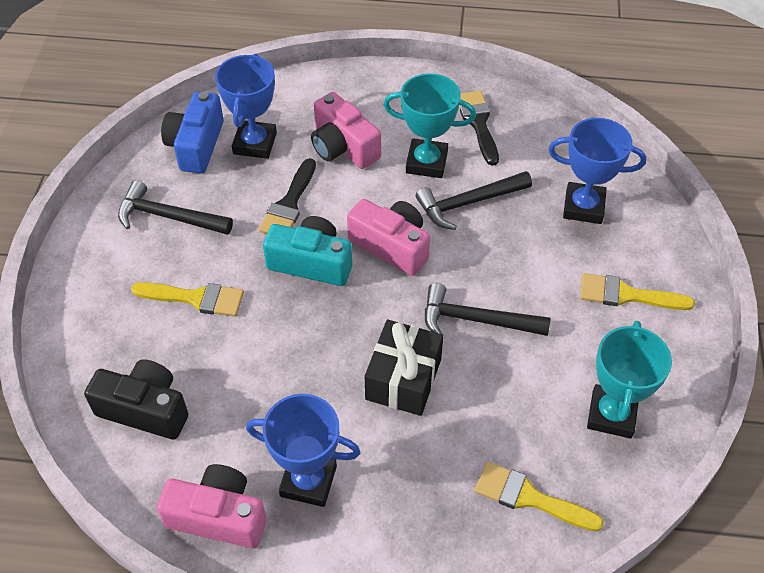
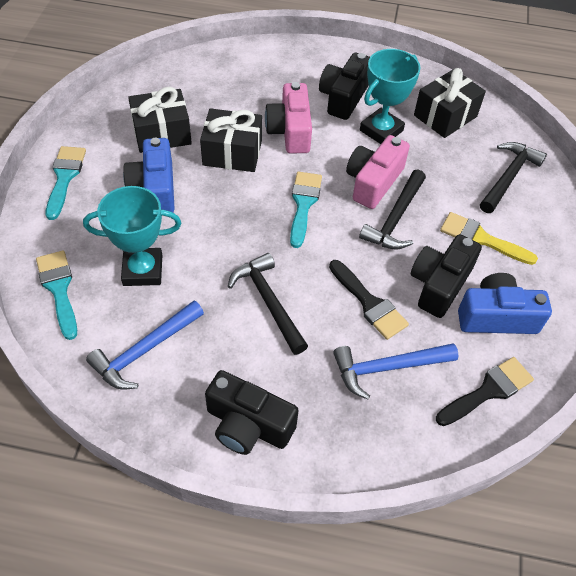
black camera: 1 -> 3
black gift: 1 -> 3
blue camera: 1 -> 2
blue hammer: 0 -> 2
blue trophy: 3 -> 0
pink camera: 3 -> 2
turquoise brush: 0 -> 3
turquoise camera: 1 -> 0
yellow brush: 3 -> 1

